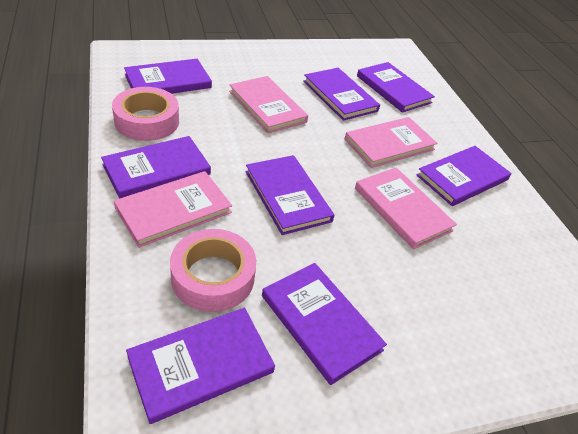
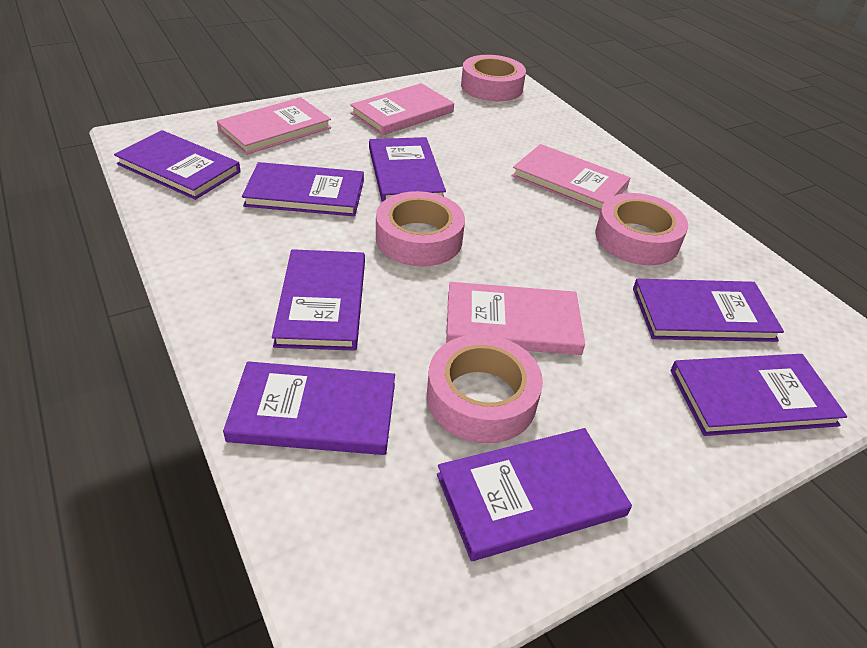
pink tape: 2 -> 4

